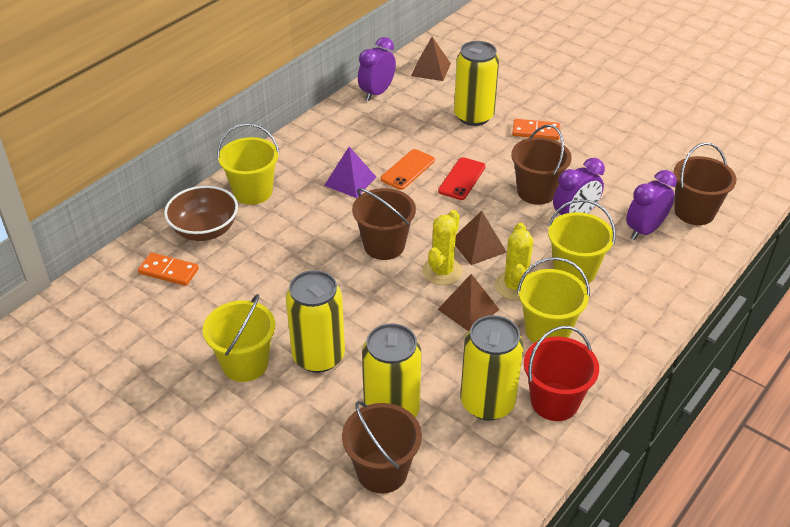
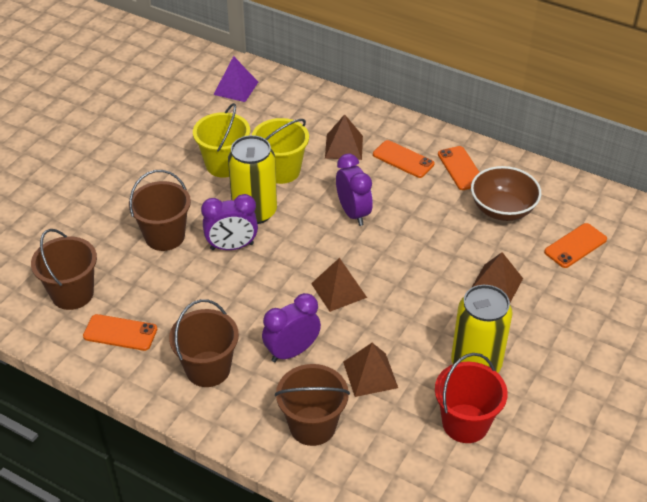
brown pyramid: 3 -> 4
orange domino: 2 -> 0
orange phone: 1 -> 4
red phone: 1 -> 0
yellow bucket: 4 -> 2
yellow cactus: 2 -> 0
yellow can: 4 -> 2

